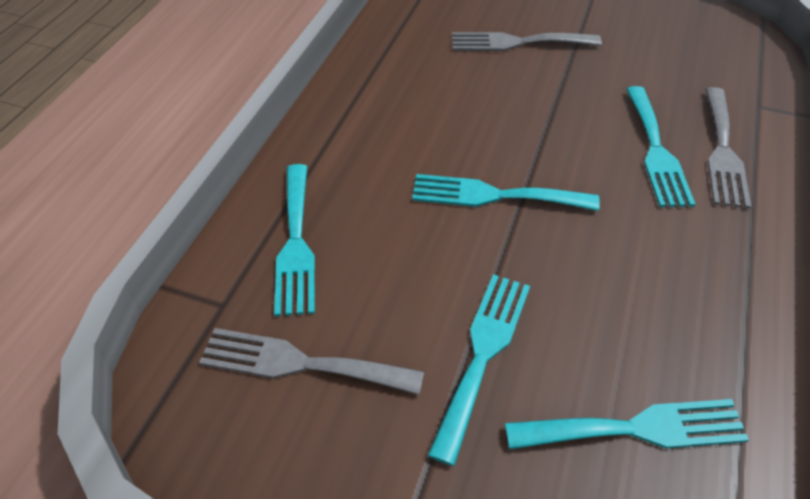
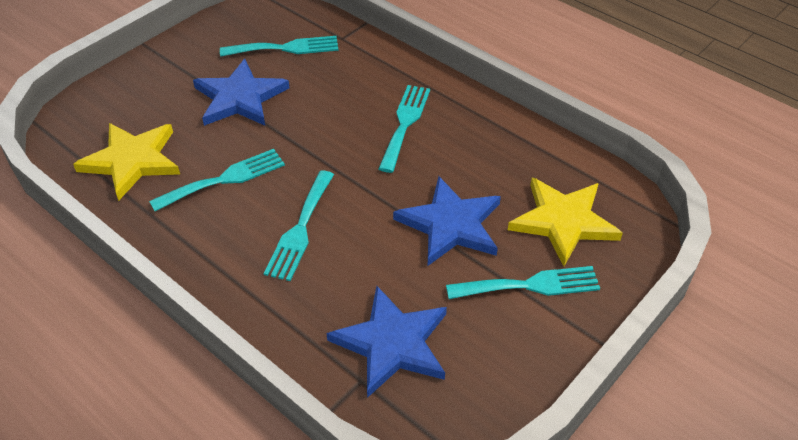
blue star: 0 -> 3
grey fork: 3 -> 0
yellow star: 0 -> 2

